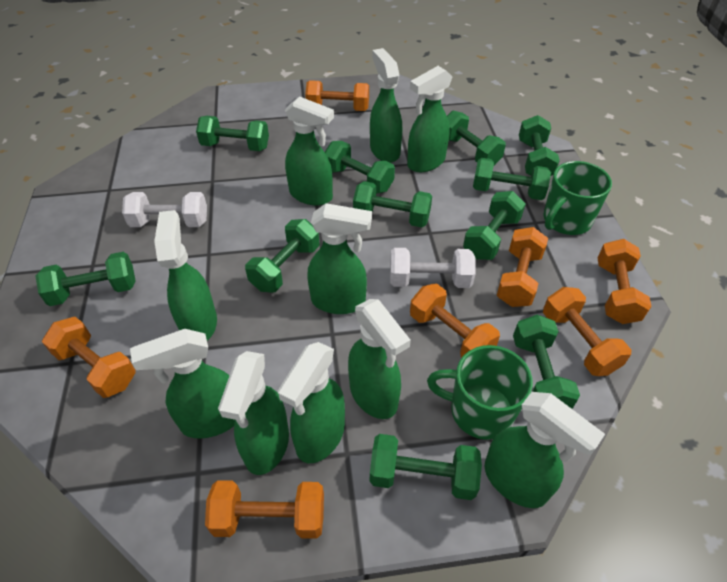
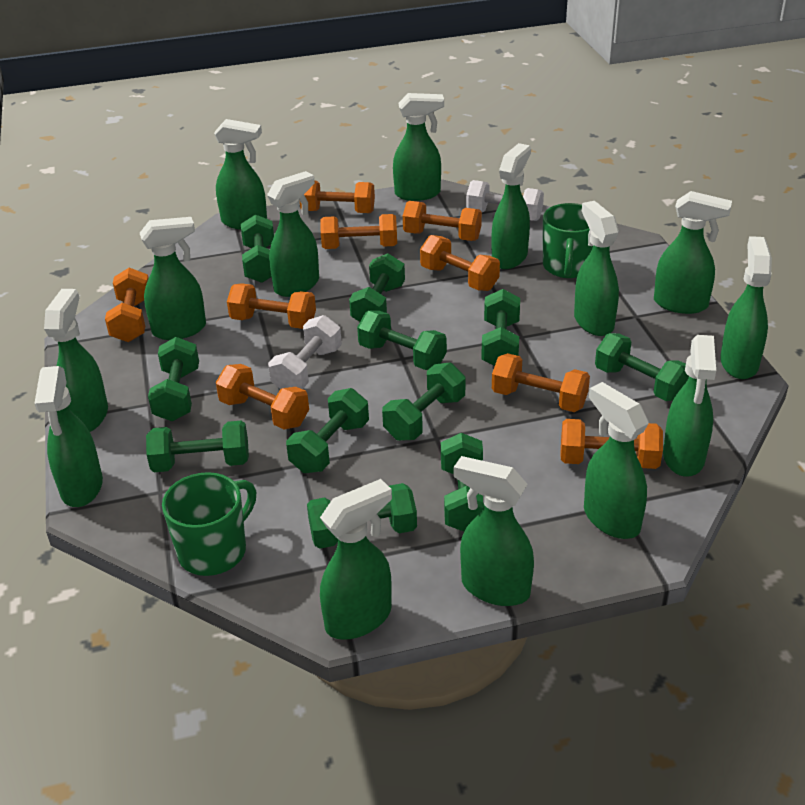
green spray bottle: 10 -> 14
orange dumbbell: 7 -> 9

